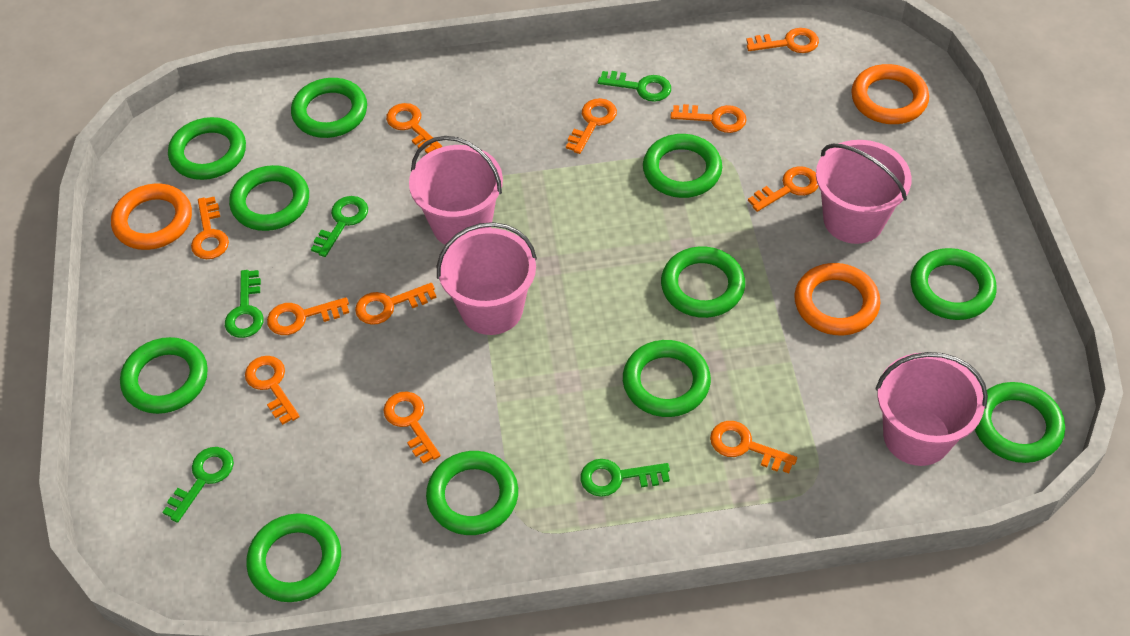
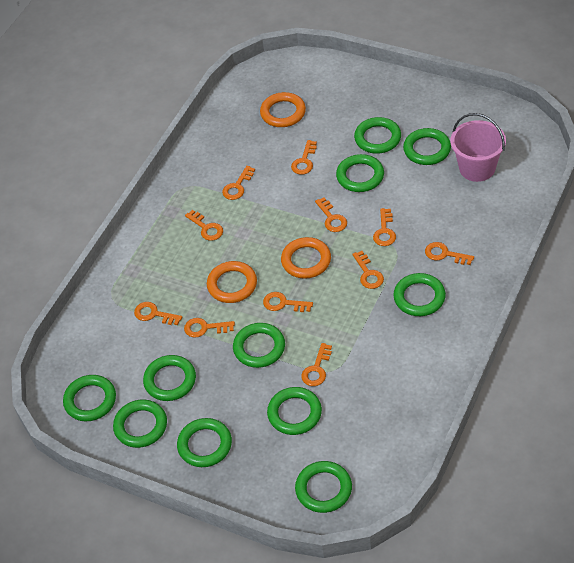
green key: 5 -> 0
pink bucket: 4 -> 1

